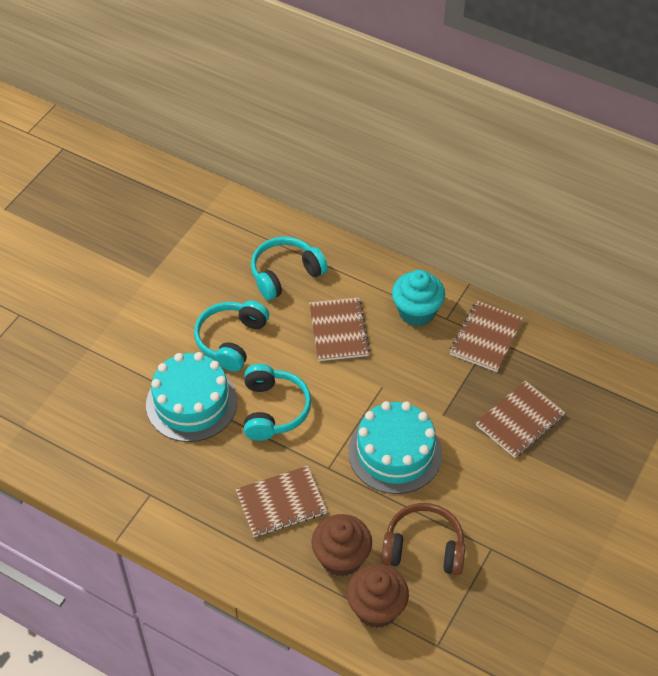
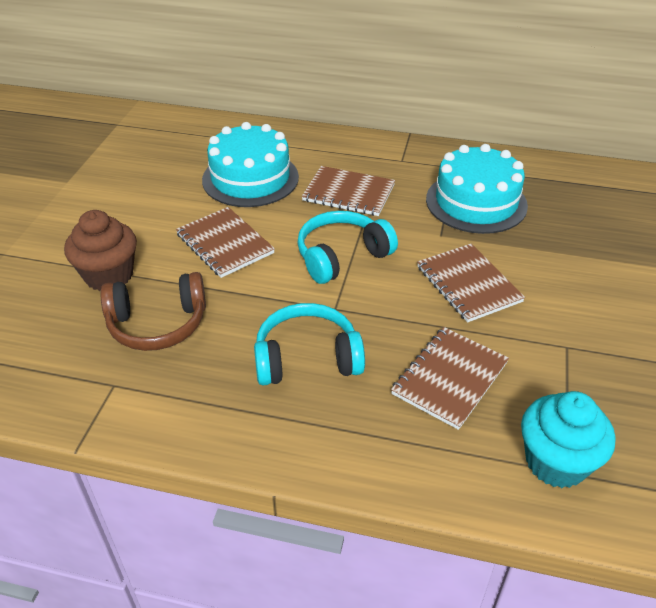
brown cupcake: 2 -> 1
turquoise headphones: 3 -> 2

